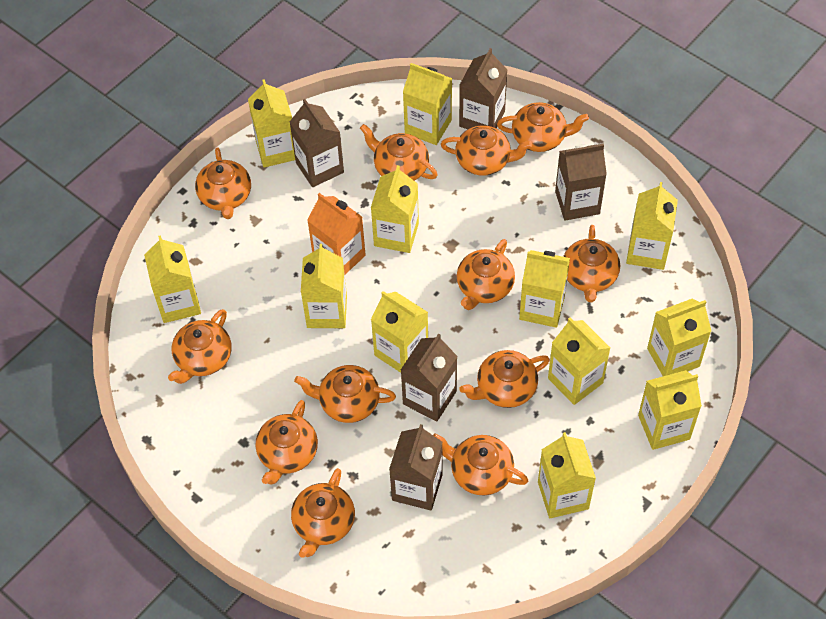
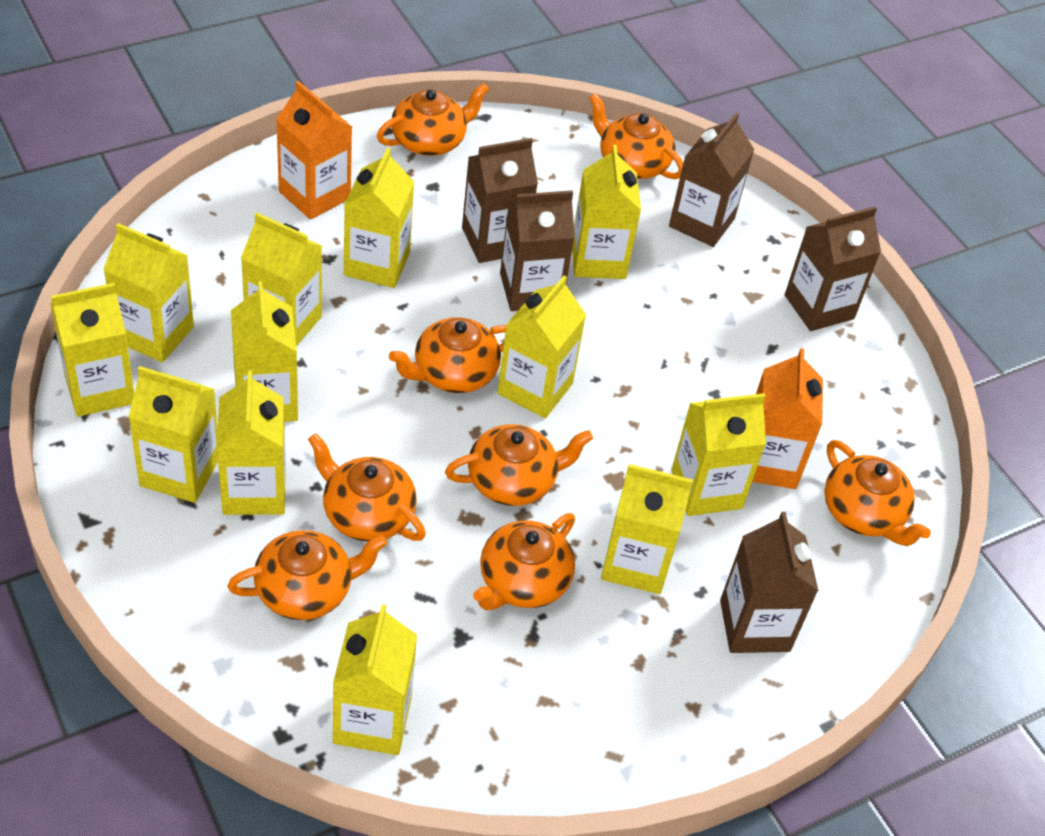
orange carton: 1 -> 2
orange teapot: 12 -> 8

